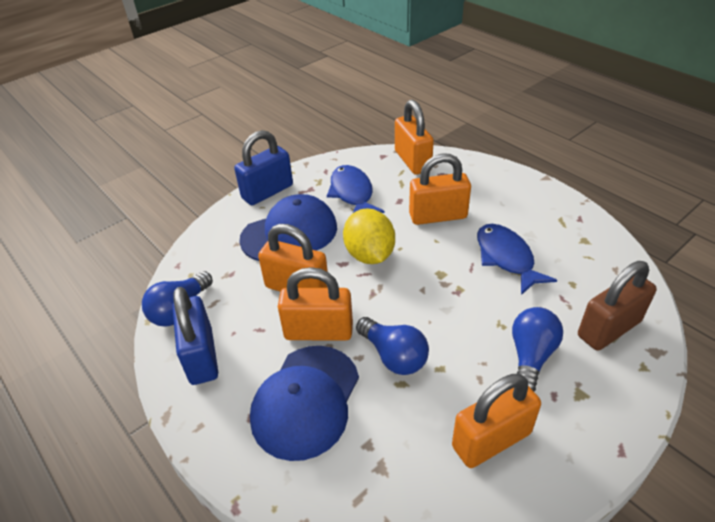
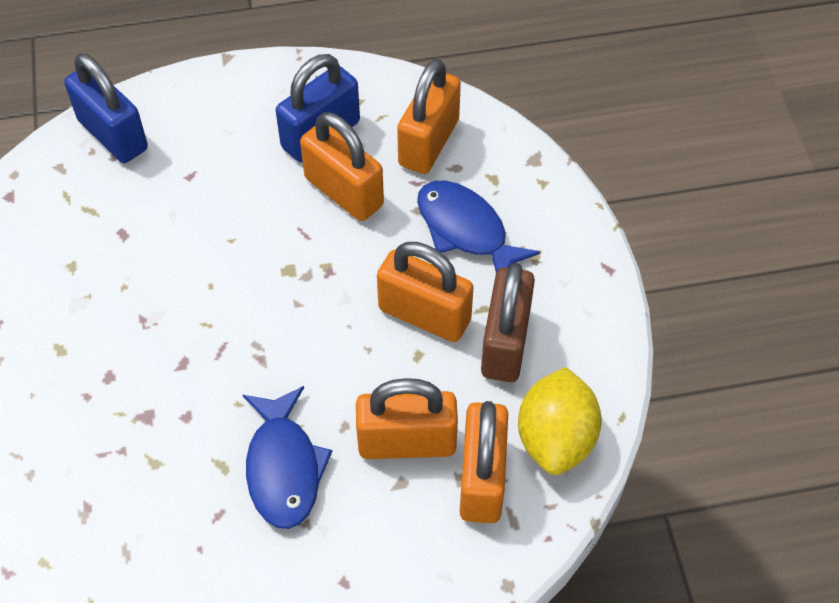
blue cap: 2 -> 0
blue light bulb: 3 -> 0

